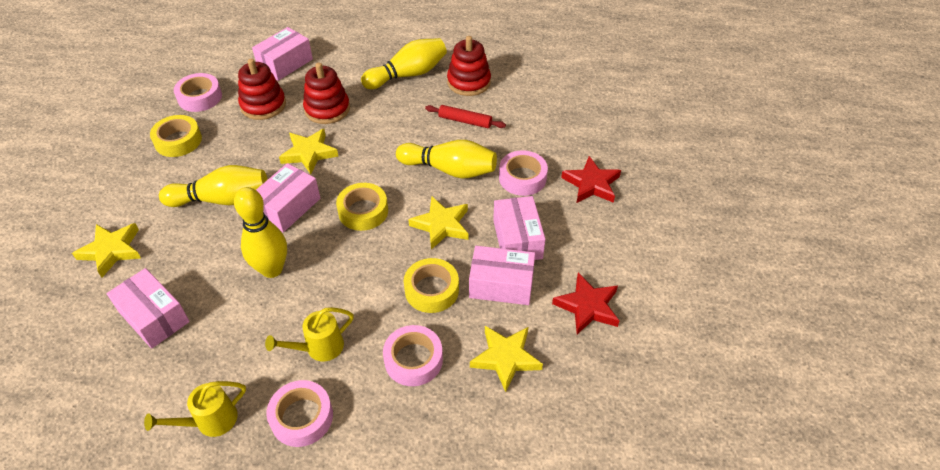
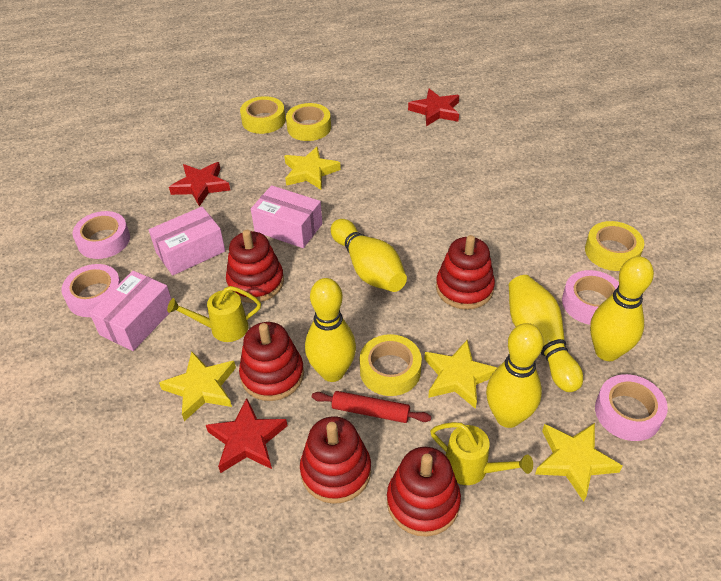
pink box: 5 -> 3
red stacking toy: 3 -> 5
red star: 2 -> 3
yellow bowling pin: 4 -> 5
yellow tape: 3 -> 4

